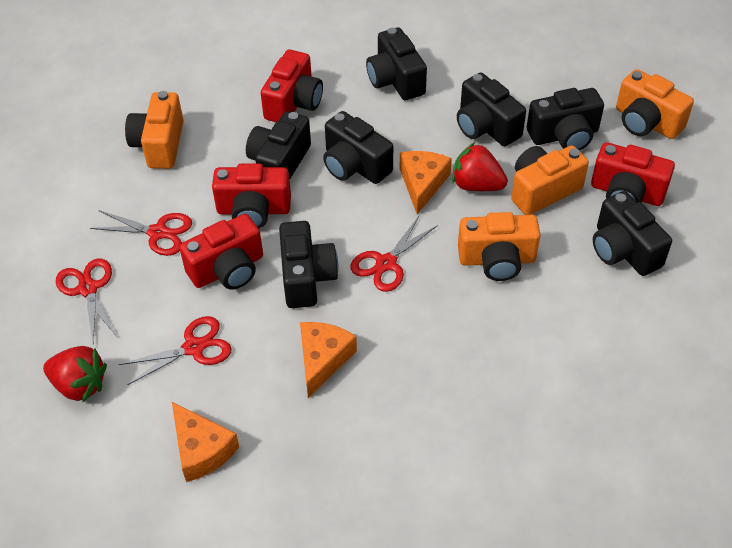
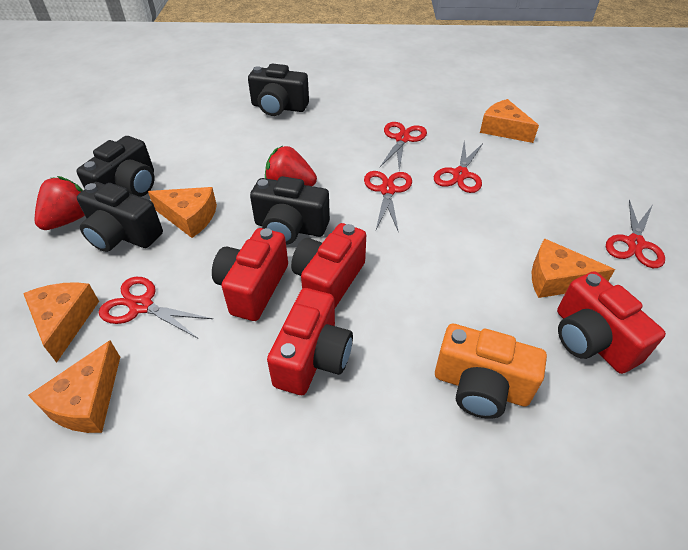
black camera: 7 -> 4
orange camera: 4 -> 1
orange cheese: 3 -> 5
red scissors: 4 -> 5

